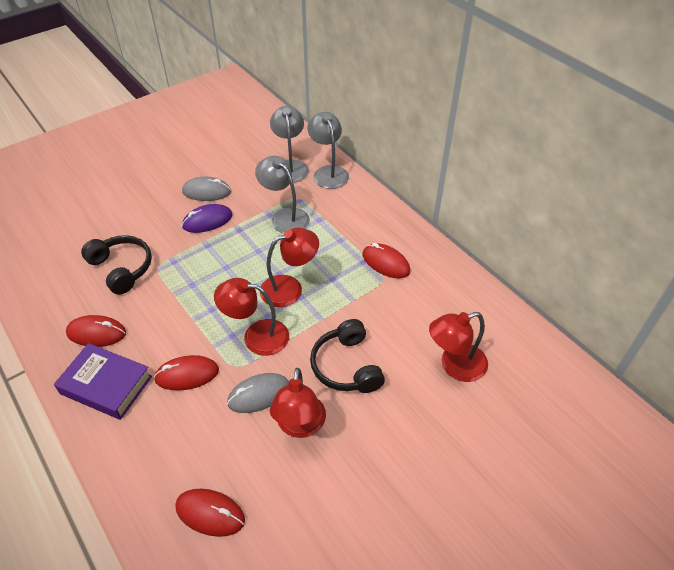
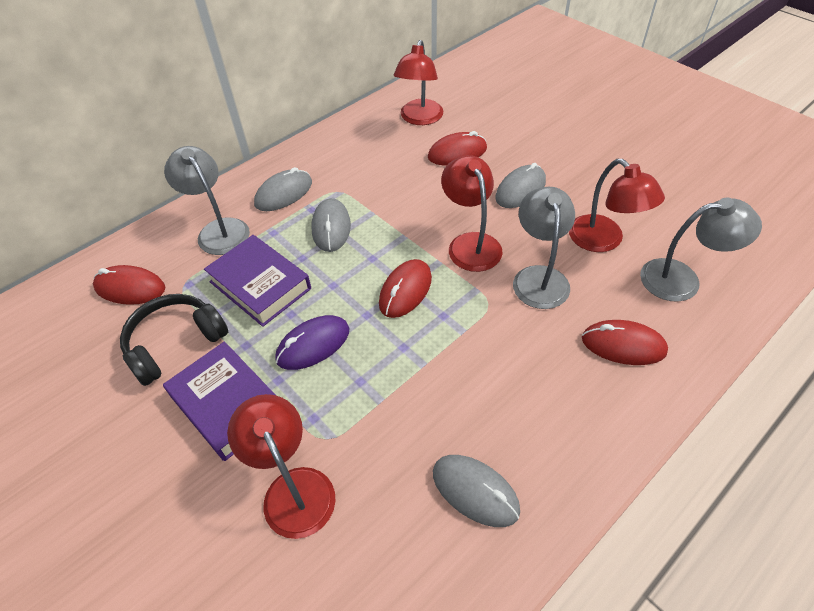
black headphones: 2 -> 1
grey mouse: 2 -> 4
purple book: 1 -> 2

